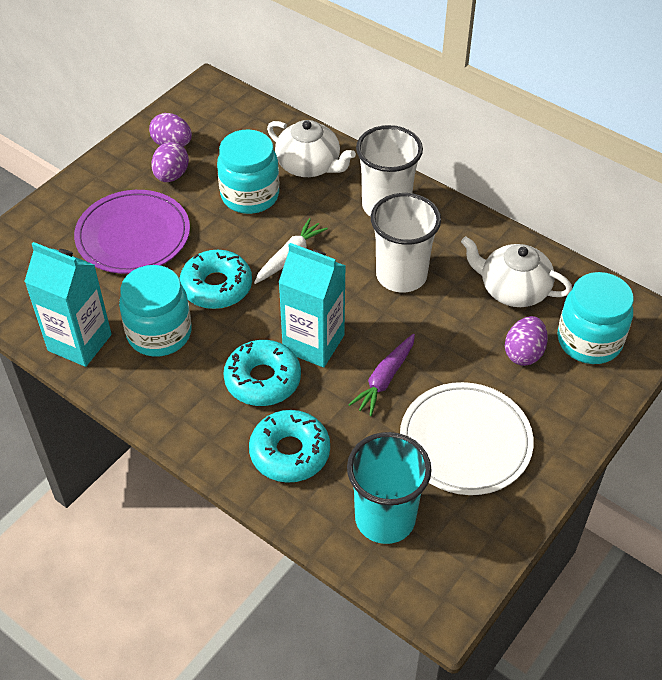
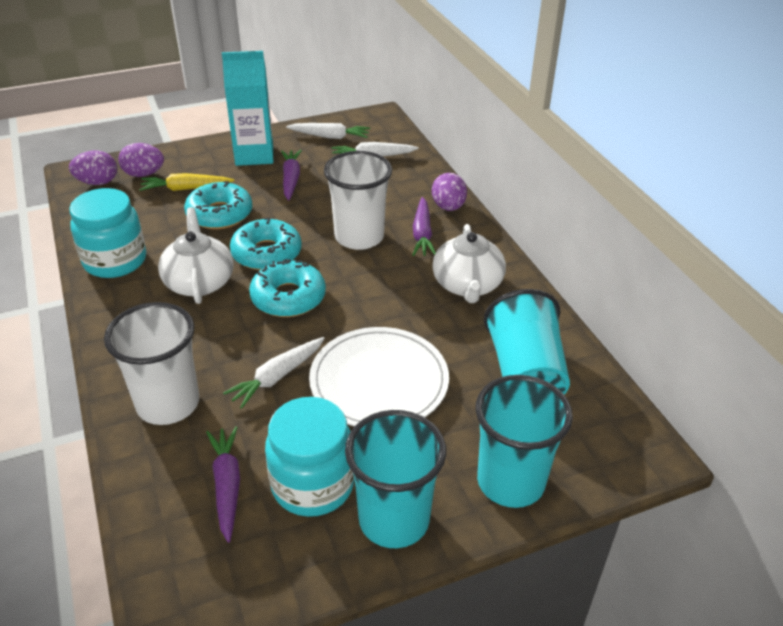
purple carrot: 1 -> 3
purple plate: 1 -> 0
turquoise carton: 2 -> 1
turquoise cup: 1 -> 3
turquoise jar: 3 -> 2
white carrot: 1 -> 3
yellow carrot: 0 -> 1

